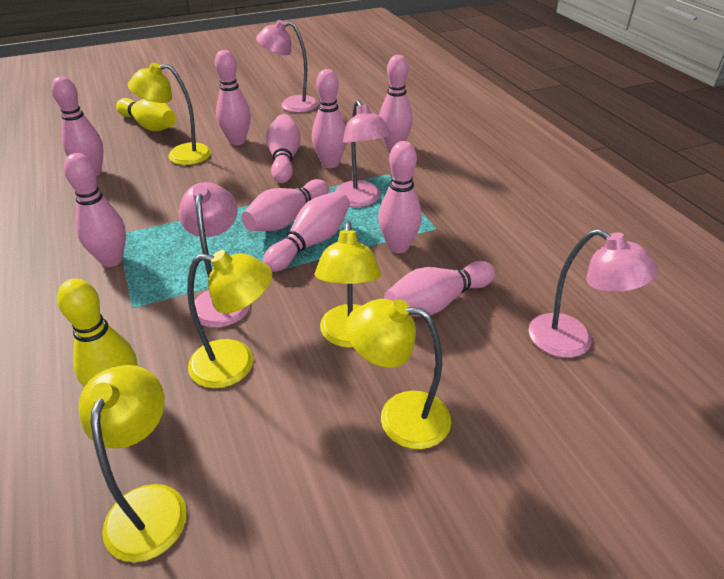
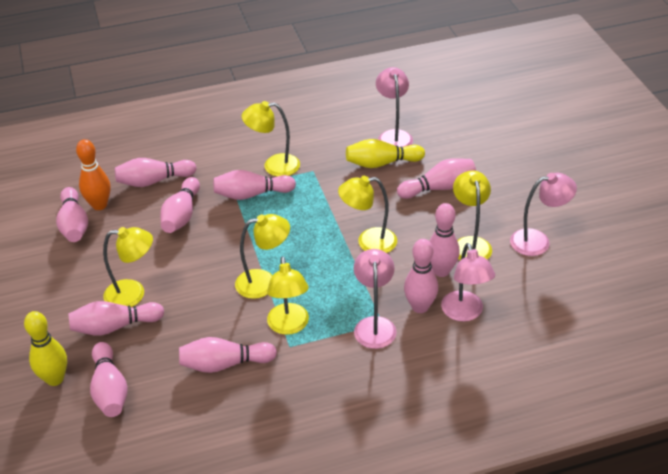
orange bowling pin: 0 -> 1
yellow lamp: 5 -> 6

